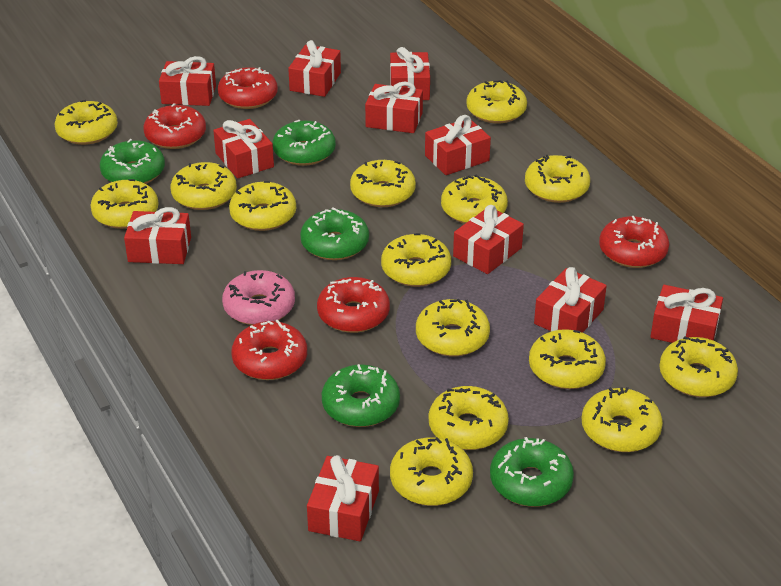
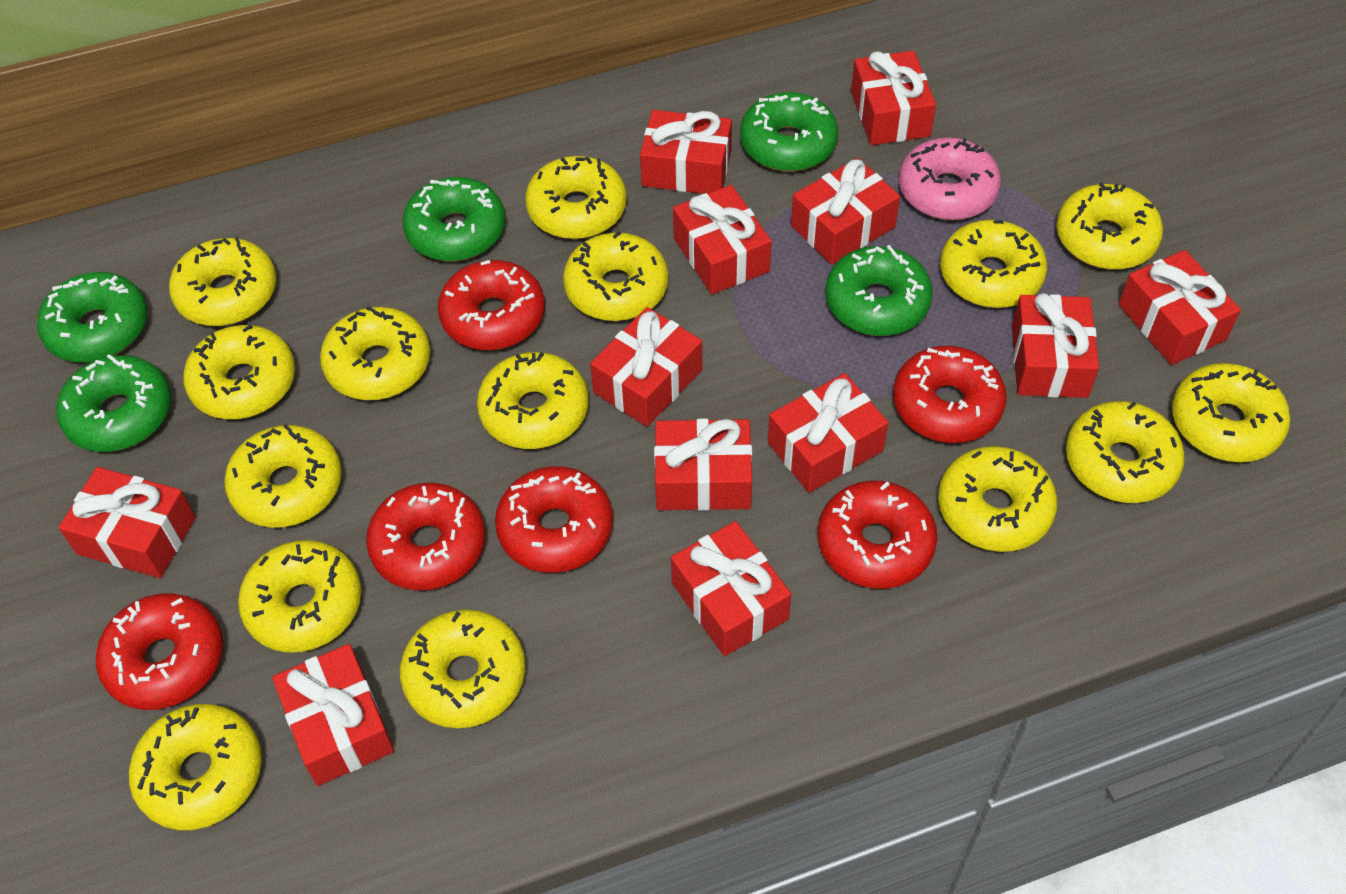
red donut: 5 -> 6
red gift: 11 -> 12

